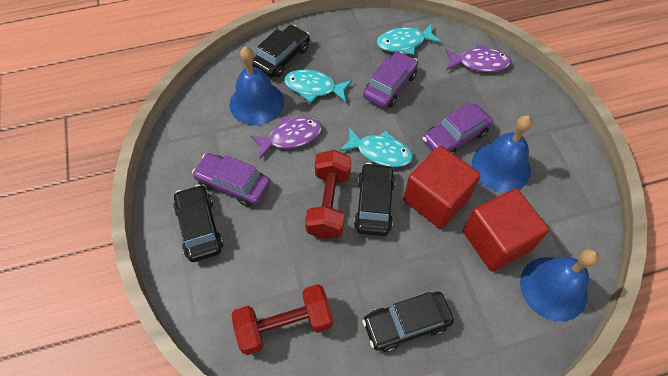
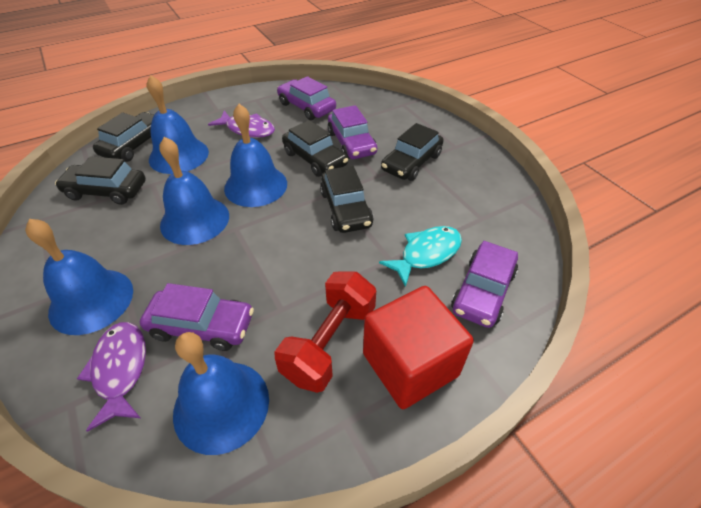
black car: 4 -> 5
blue bell: 3 -> 5
purple car: 3 -> 4
red cube: 2 -> 1
red dumbbell: 2 -> 1
turquoise fish: 3 -> 1

